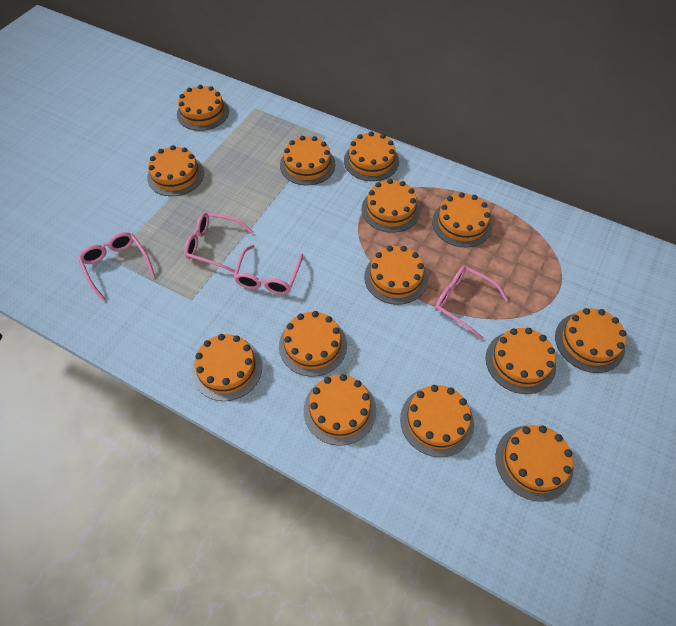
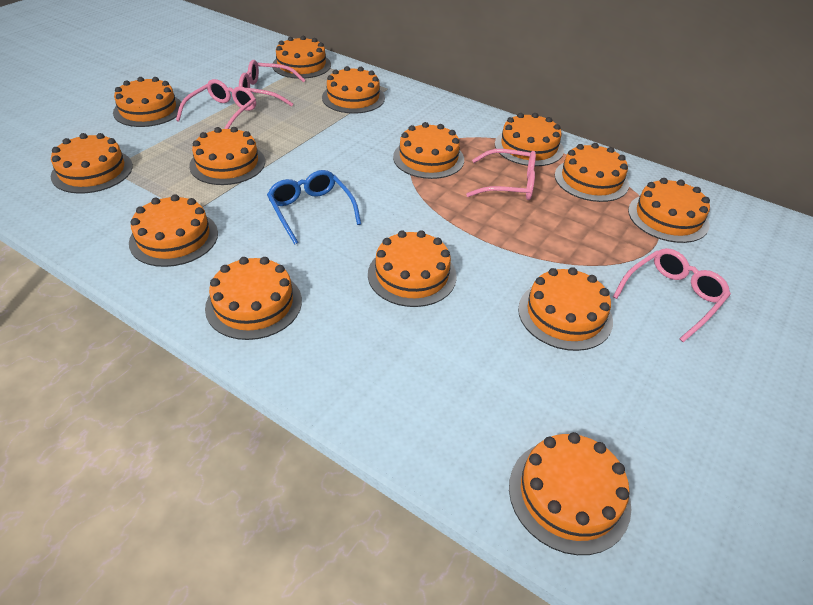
blue glasses: 0 -> 1

